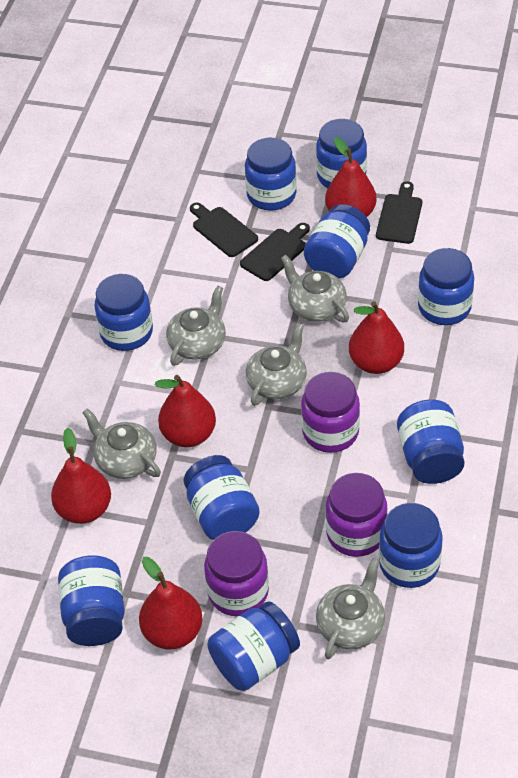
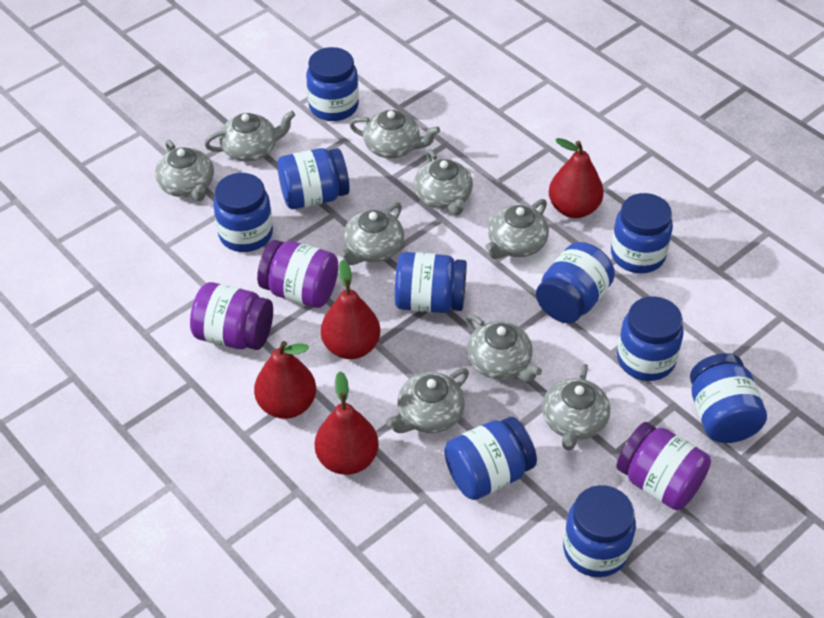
black cutting board: 3 -> 0
grey teapot: 5 -> 9
red pear: 5 -> 4

